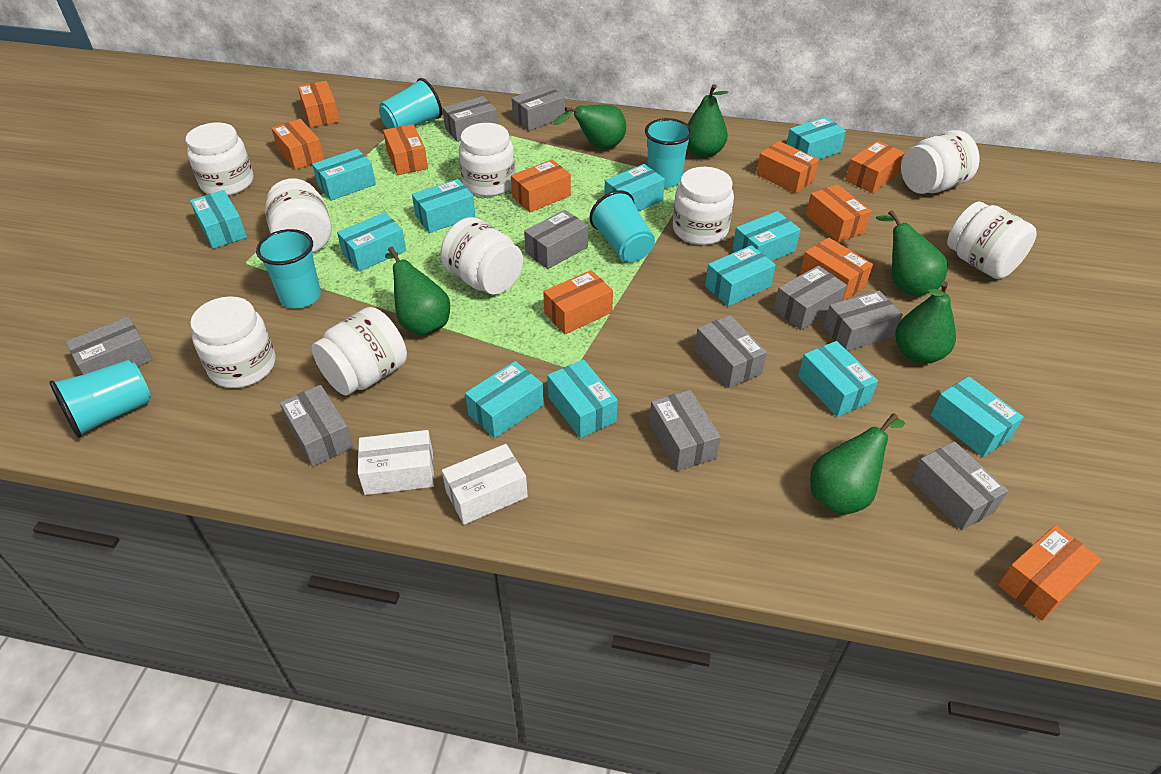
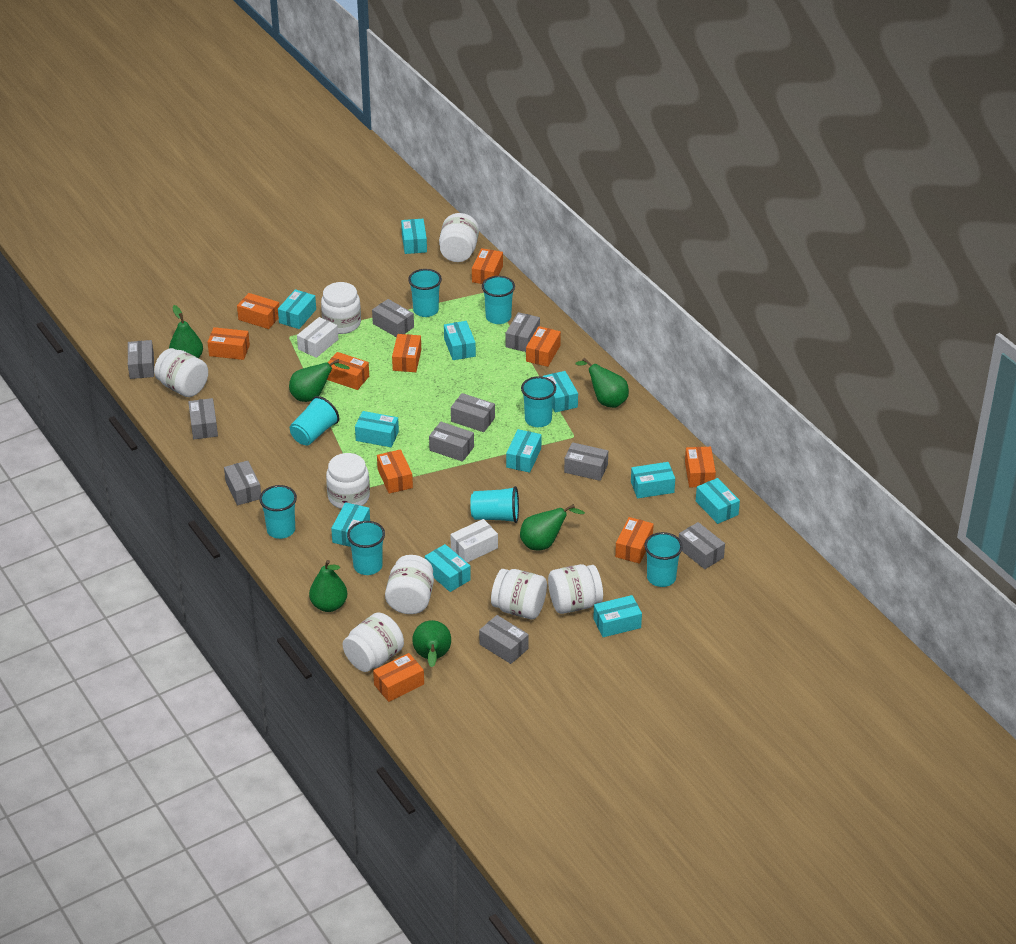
turquoise box: 12 -> 11
turquoise cup: 5 -> 8
white jar: 9 -> 8

